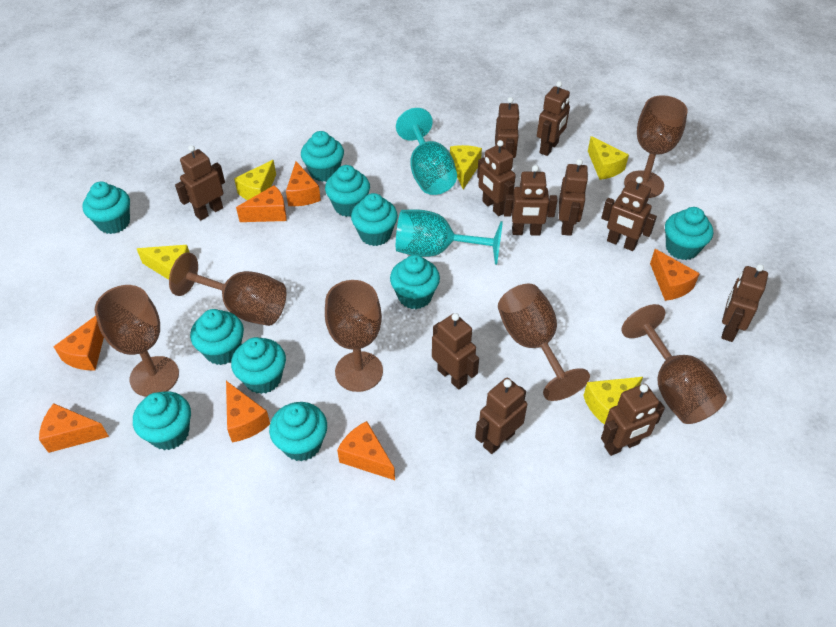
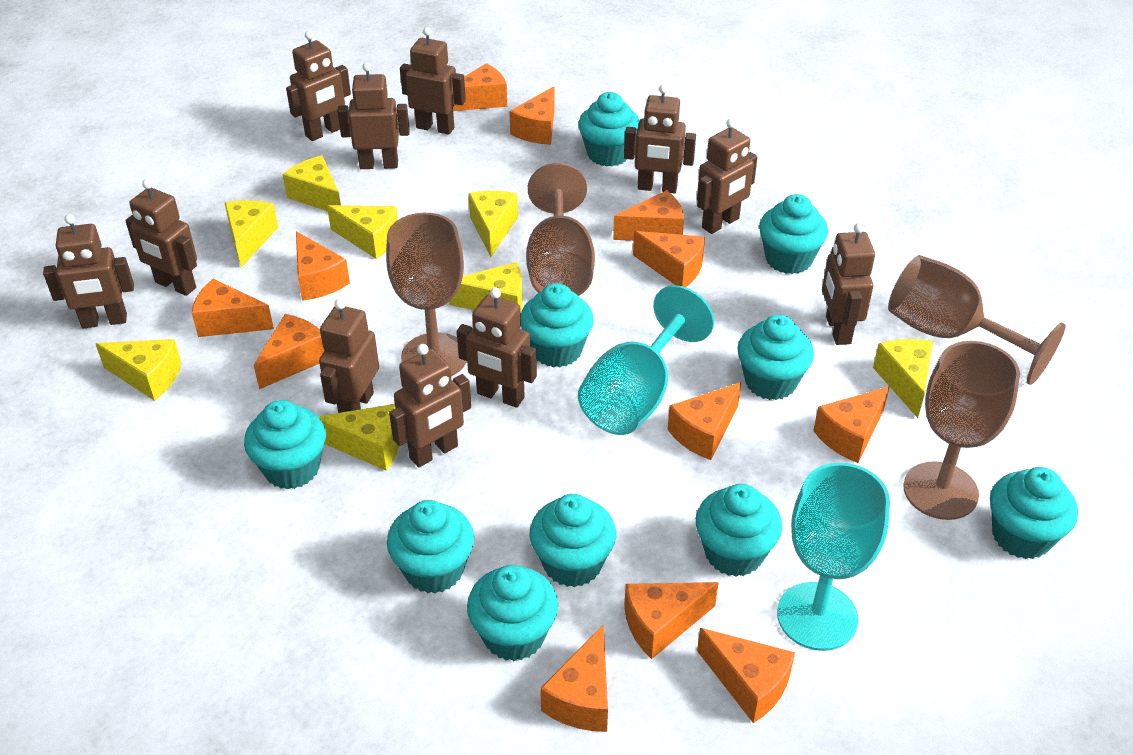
brown goblet: 6 -> 4
orange cheese: 7 -> 12
yellow cheese: 5 -> 8

